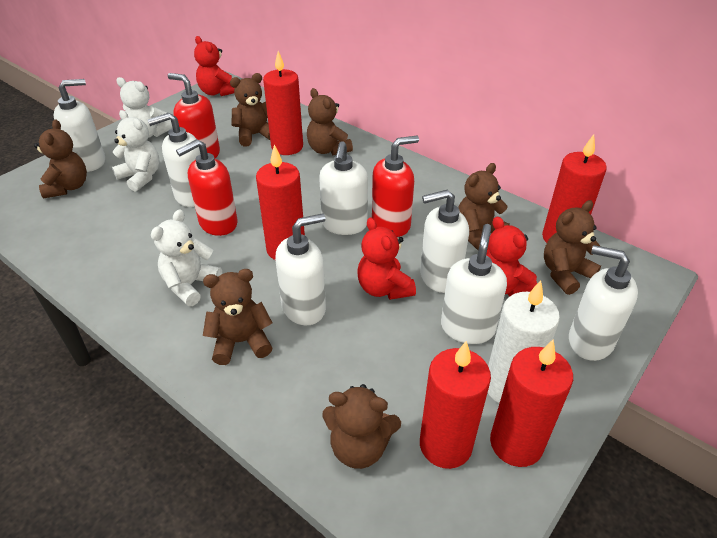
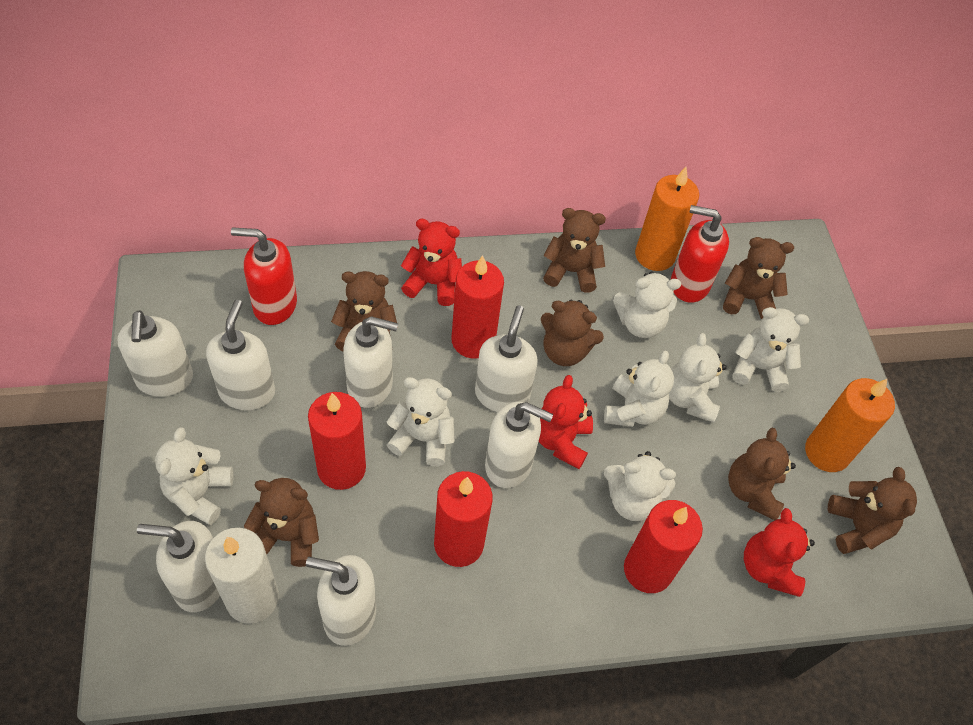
orange candle: 0 -> 2
red candle: 5 -> 4
red soap dispenser: 3 -> 2
white teddy bear: 3 -> 7

